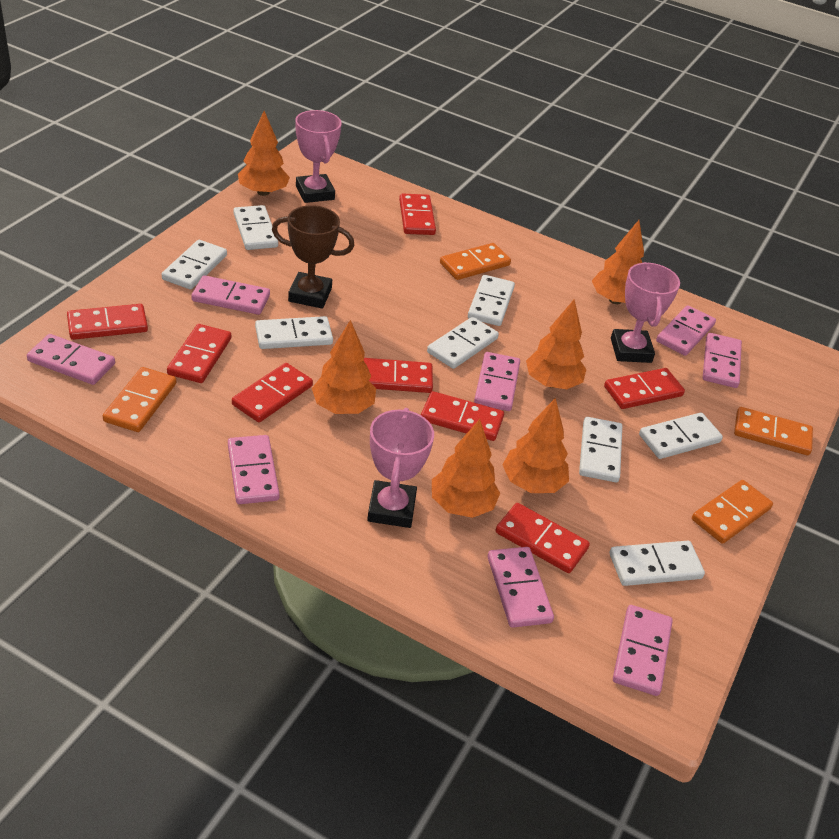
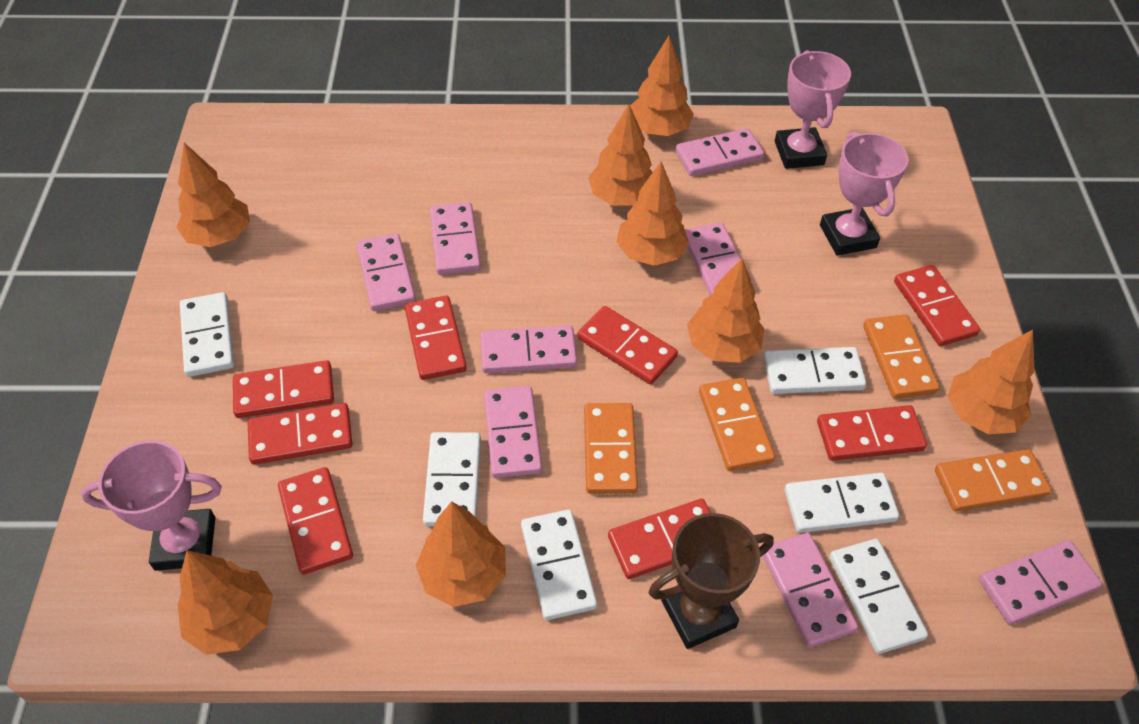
orange tree: 6 -> 8
white domino: 8 -> 6

